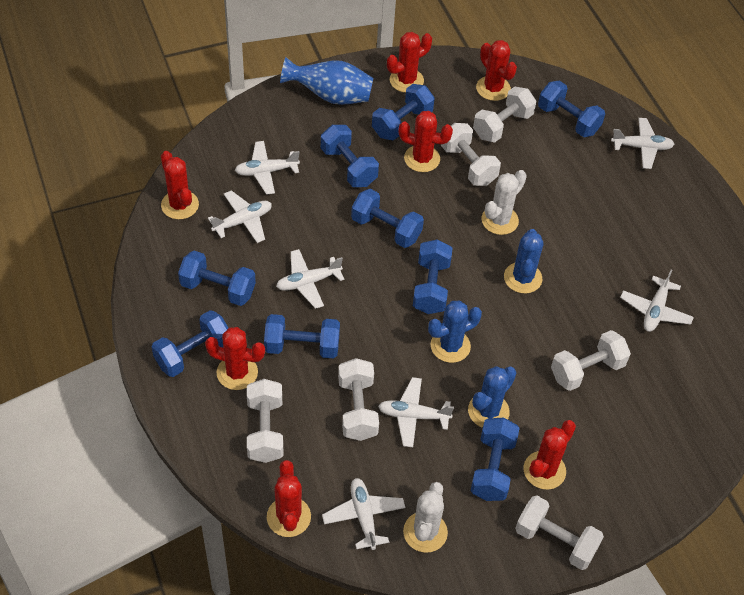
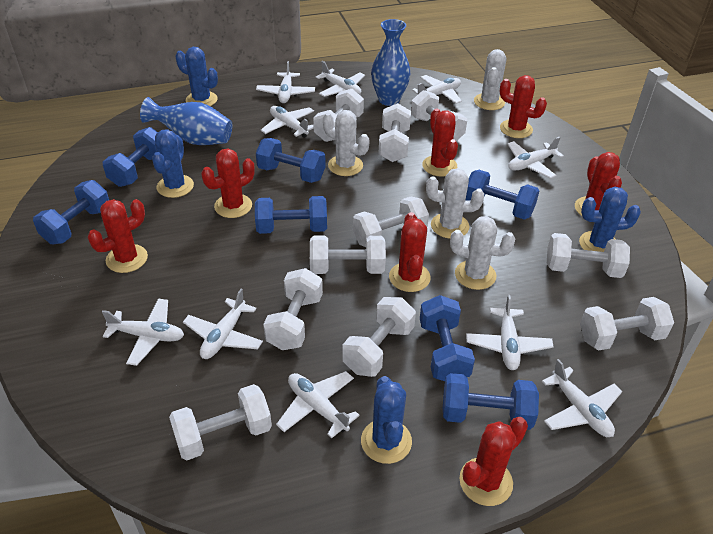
blue cactus: 3 -> 4
blue dumbbell: 9 -> 7
blue vase: 1 -> 2
white cactus: 2 -> 4
white dumbbell: 6 -> 10
white plane: 7 -> 10

